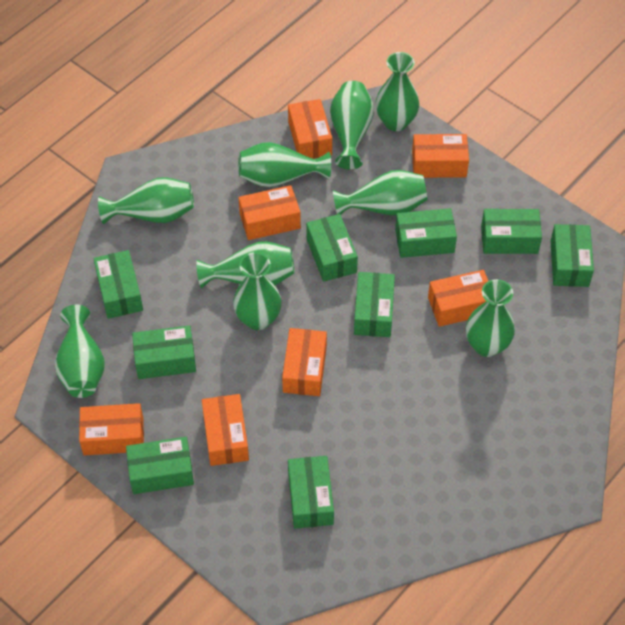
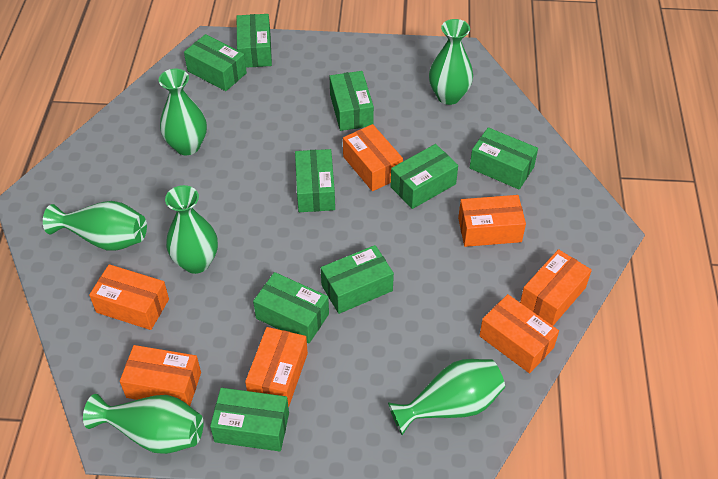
green vase: 9 -> 6

